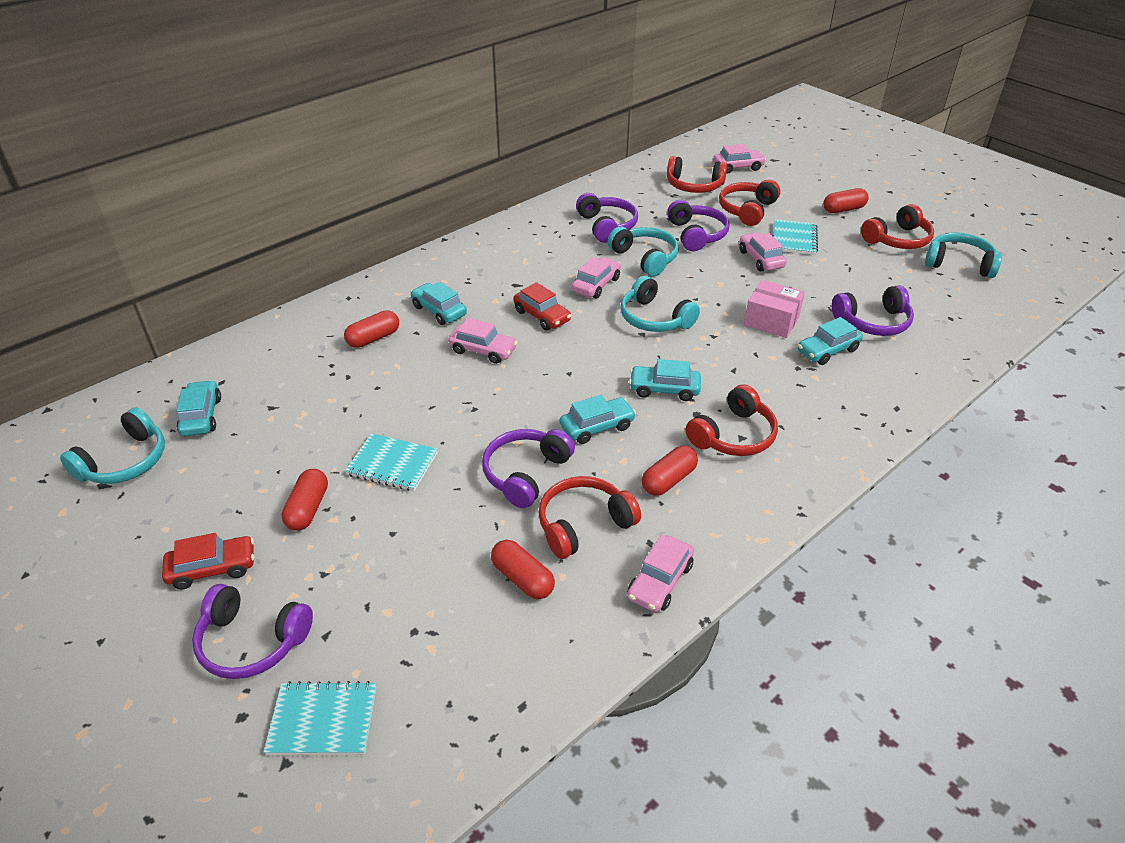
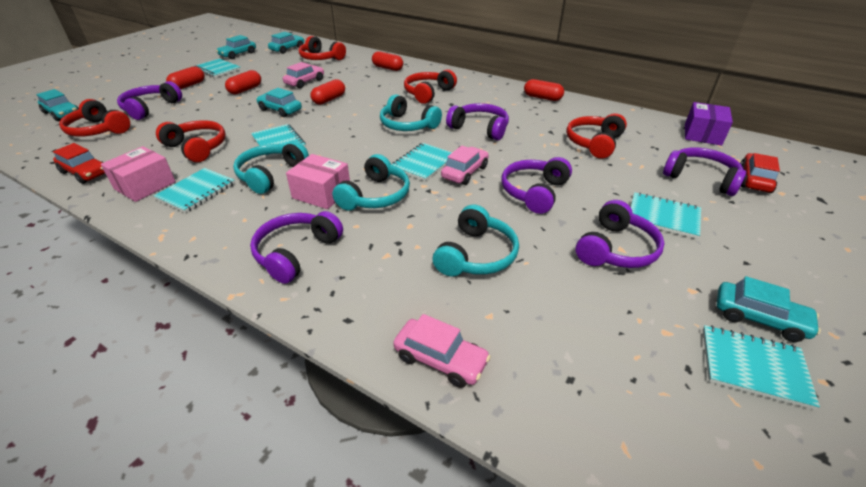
pink box: 1 -> 2
pink car: 5 -> 3
purple box: 0 -> 1
purple headphones: 5 -> 6
turquoise notebook: 3 -> 6

